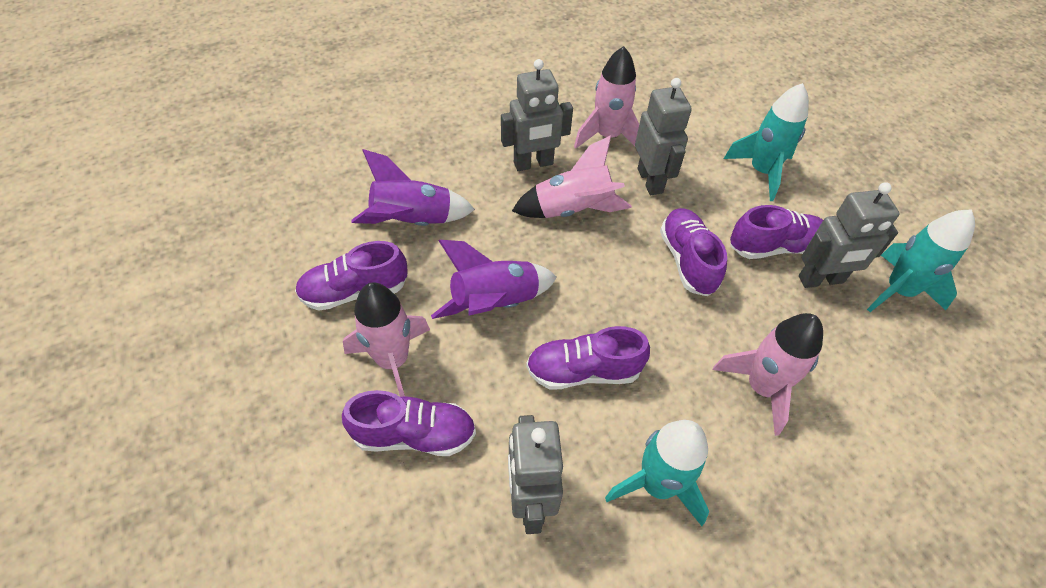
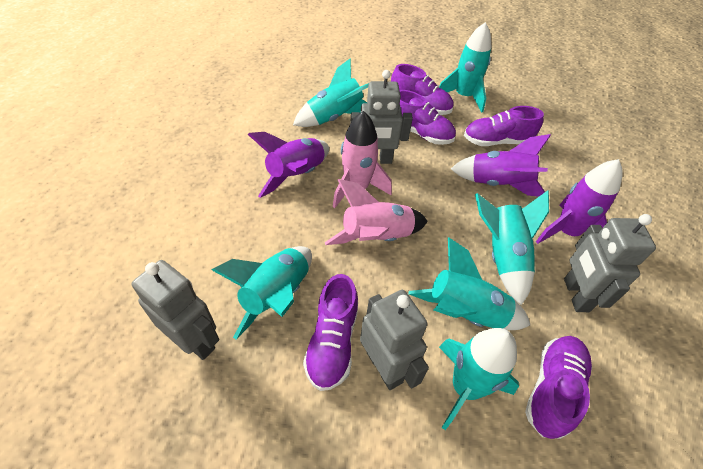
pink rocket: 4 -> 2
purple rocket: 2 -> 3
turquoise rocket: 3 -> 6

